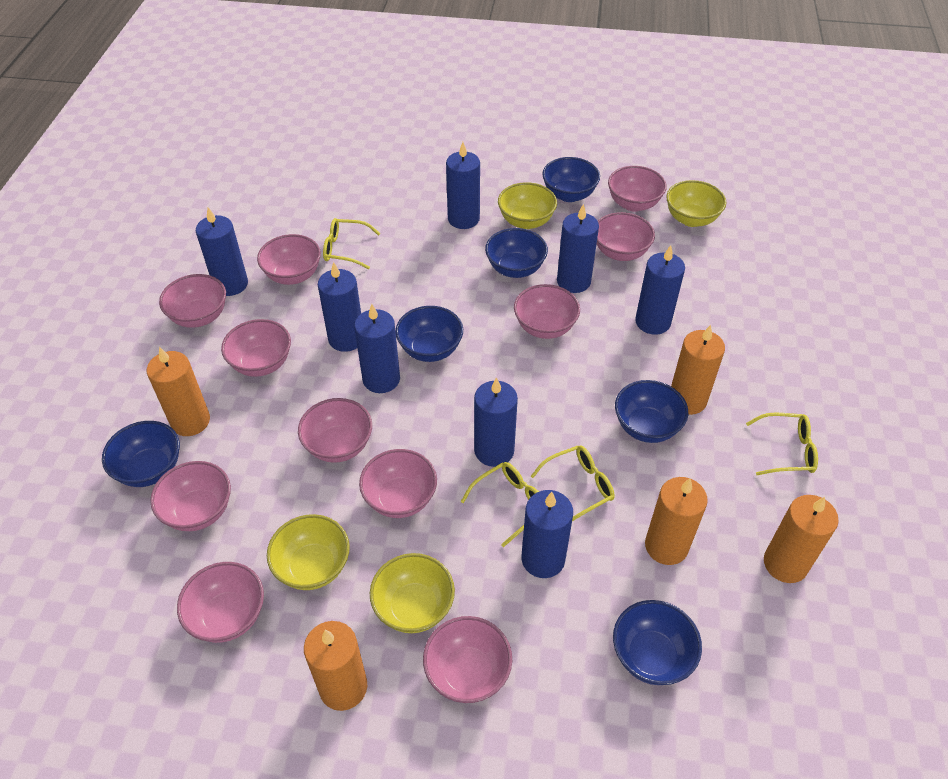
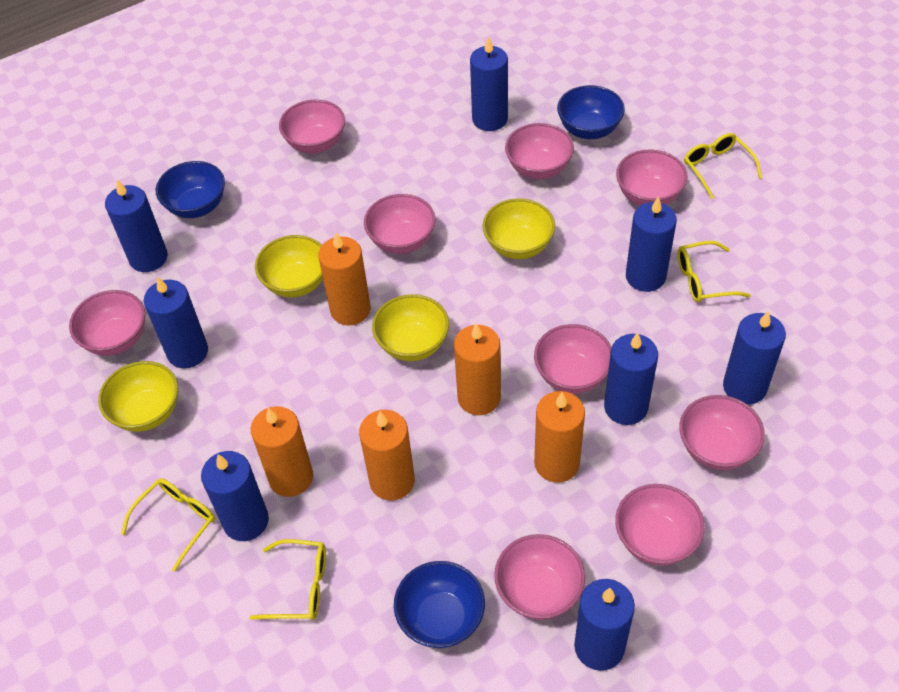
blue bowl: 6 -> 3
pink bowl: 11 -> 9

